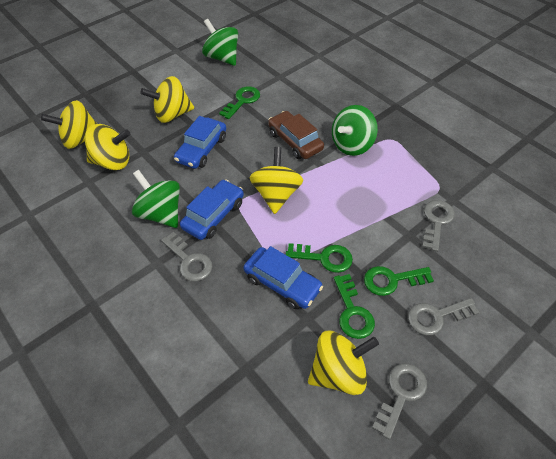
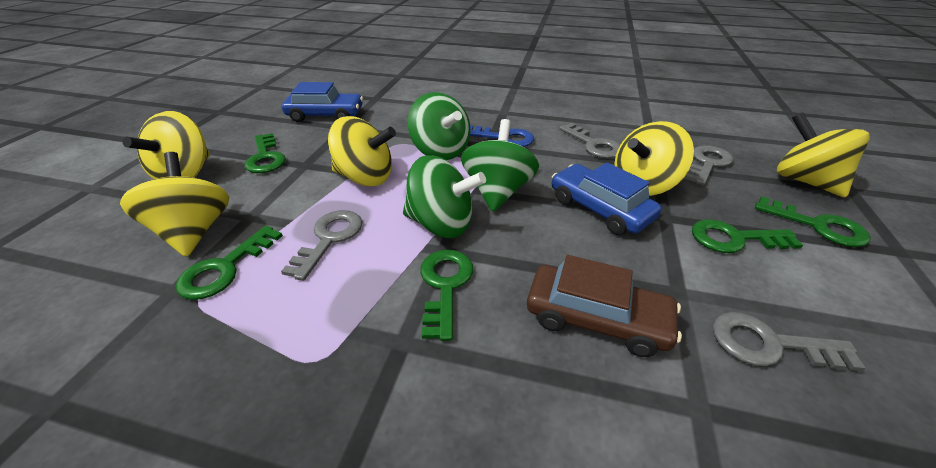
blue car: 3 -> 2
blue key: 0 -> 1
green key: 4 -> 5

